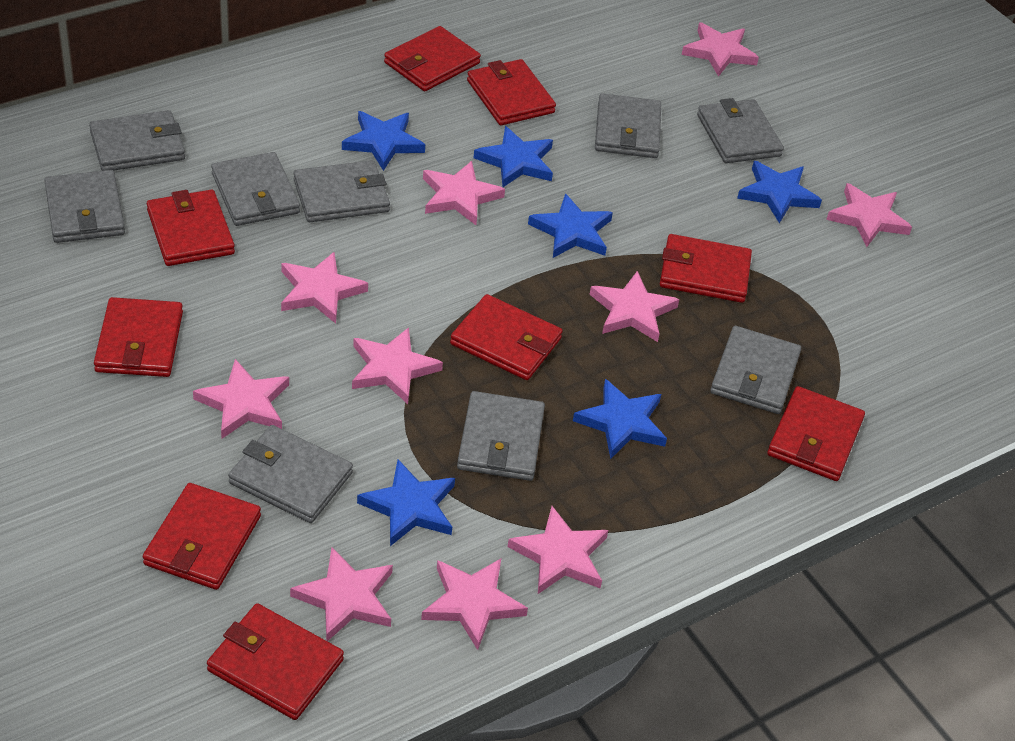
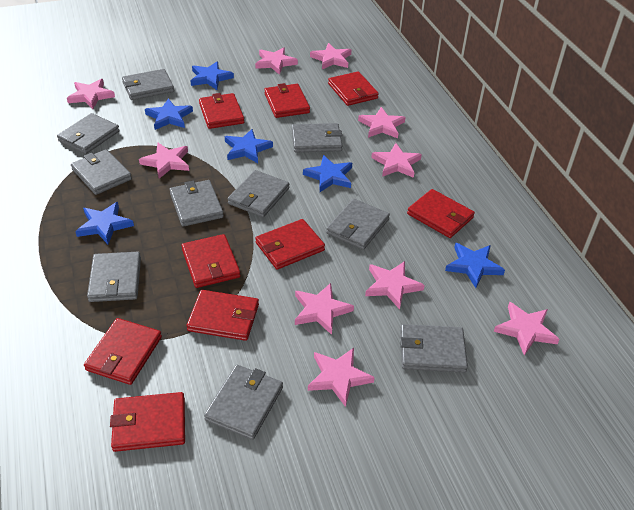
grey wallet: 9 -> 10

